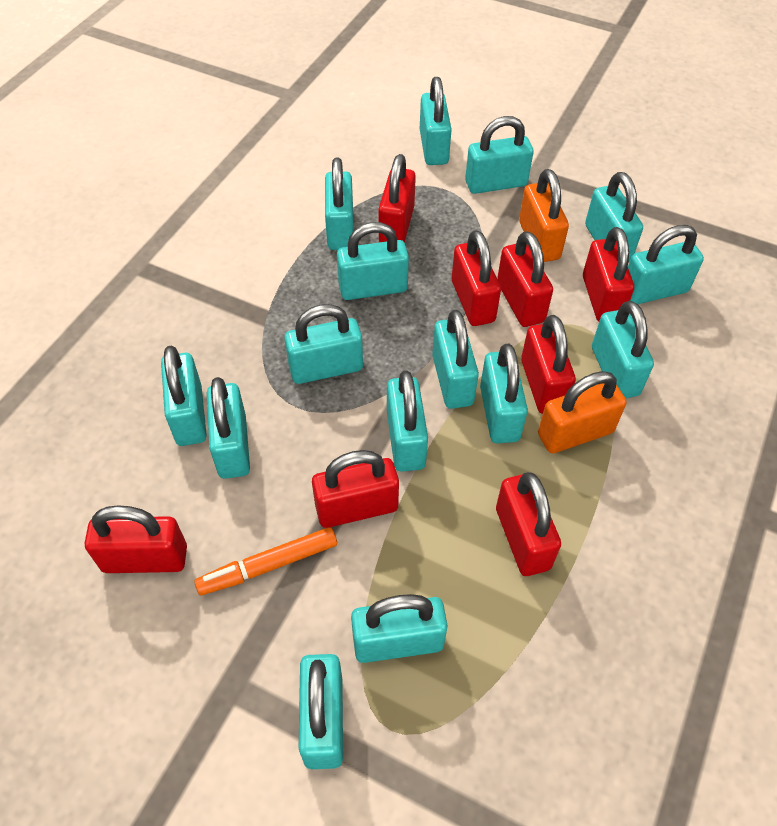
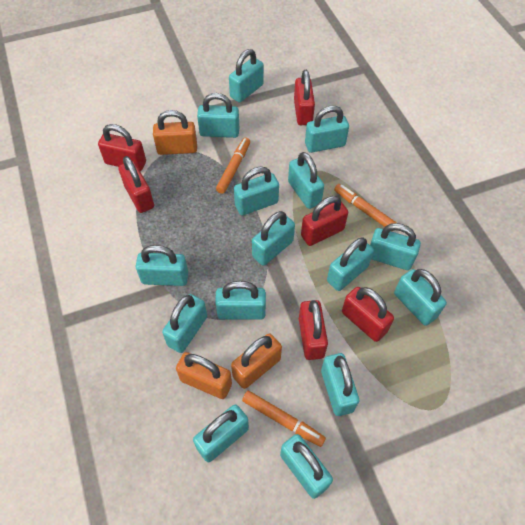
orange marker: 1 -> 3
orange padlock: 2 -> 3
red padlock: 8 -> 6

